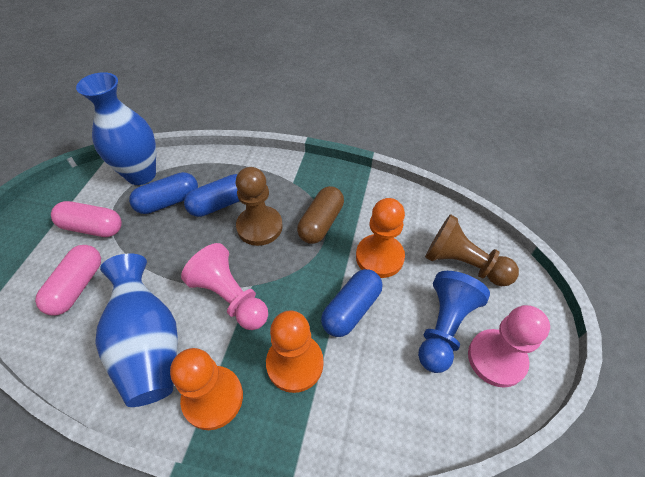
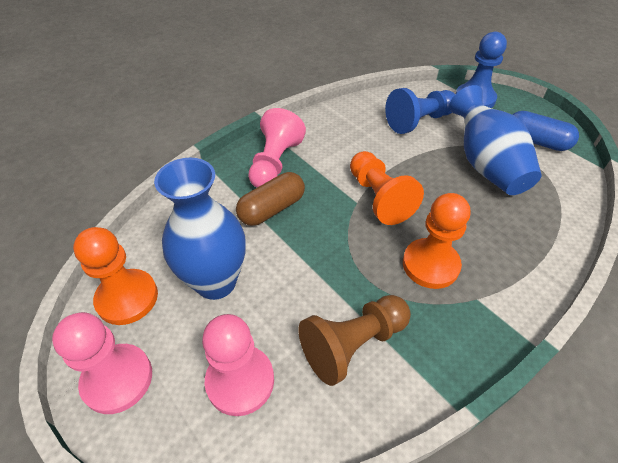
blue capsule: 3 -> 1
blue pawn: 1 -> 2
brown pawn: 2 -> 1
pink capsule: 2 -> 0
pink pawn: 2 -> 3

